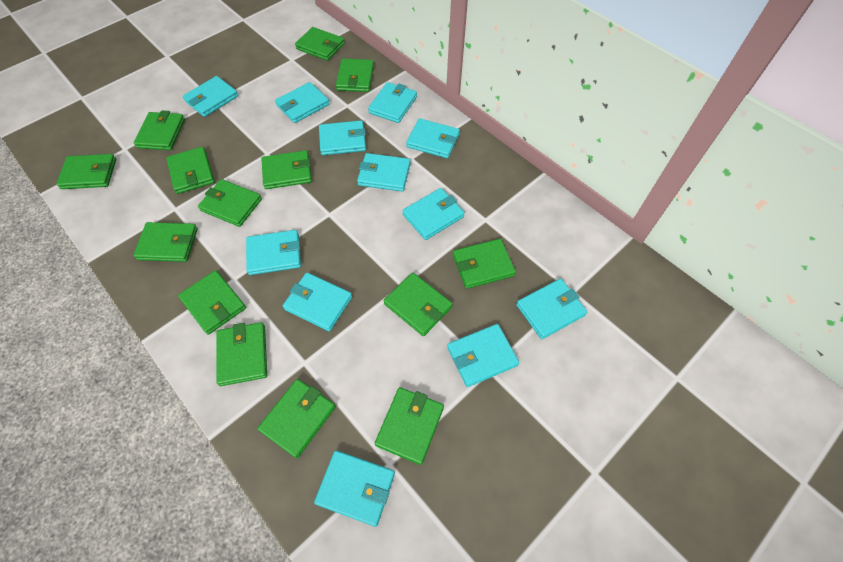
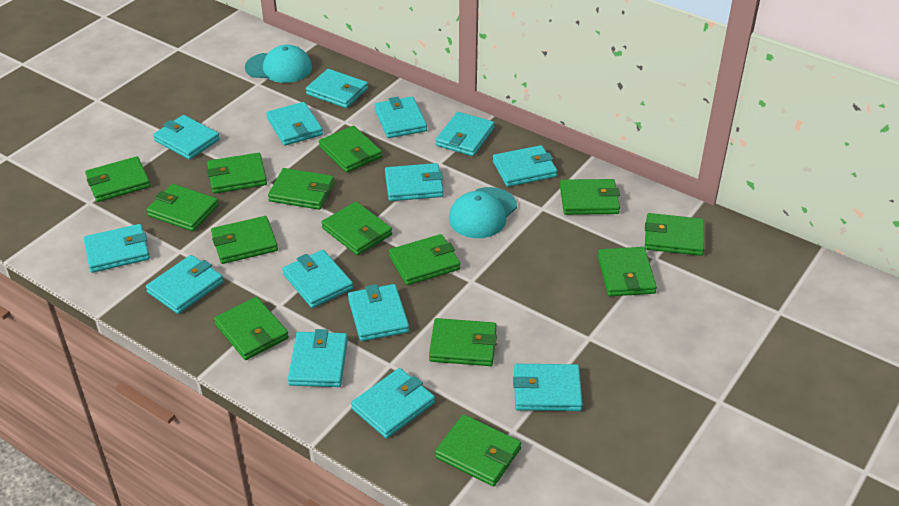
turquoise cap: 0 -> 2
turquoise wallet: 12 -> 14

